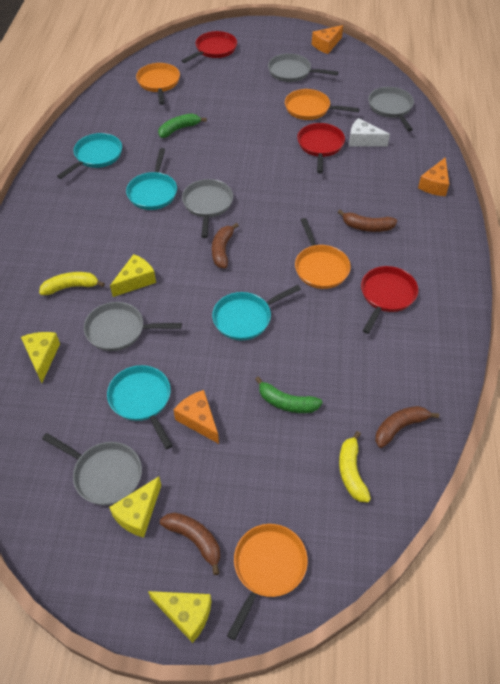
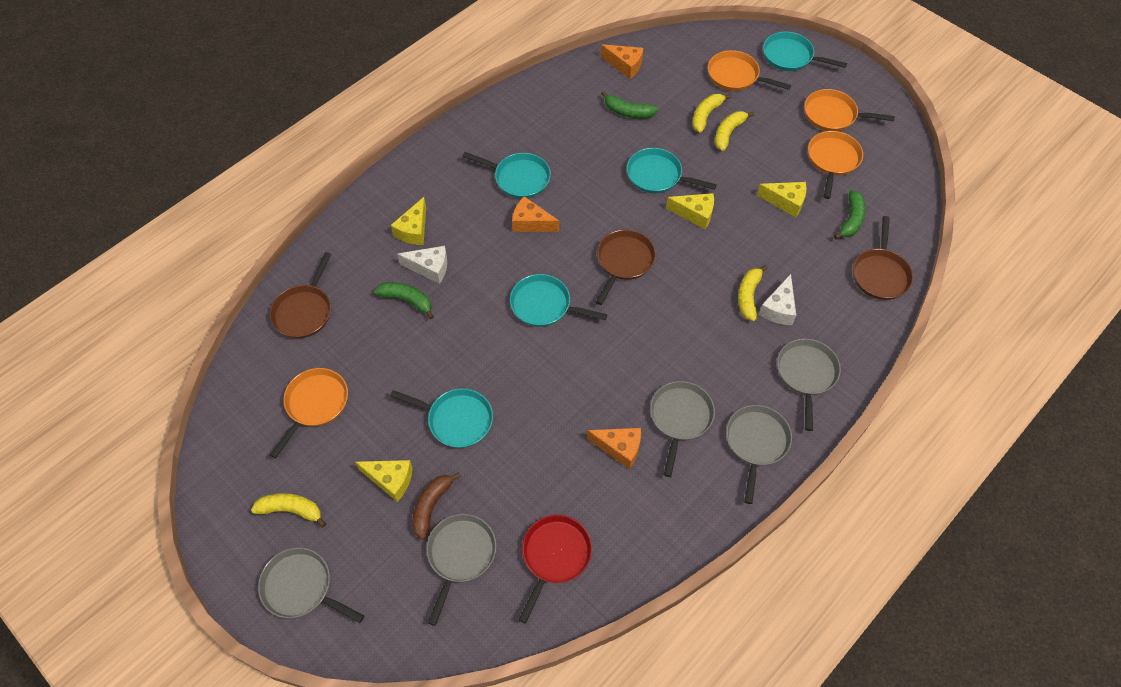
brown banana: 4 -> 1
brown pan: 0 -> 3
green banana: 2 -> 3
red pan: 3 -> 1
turquoise pan: 4 -> 5
white cheese: 1 -> 2
yellow banana: 2 -> 4

